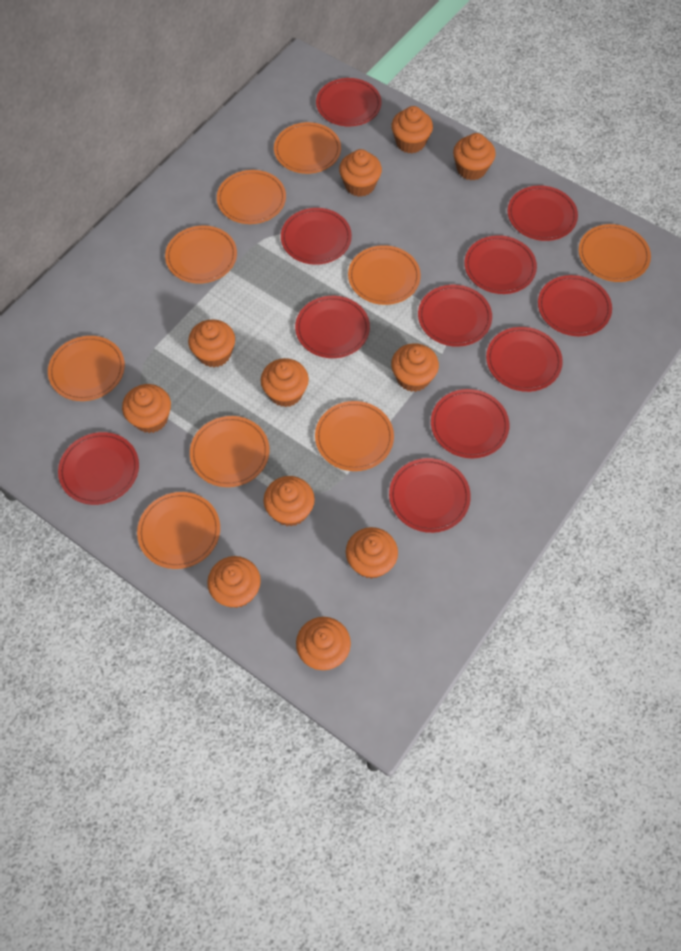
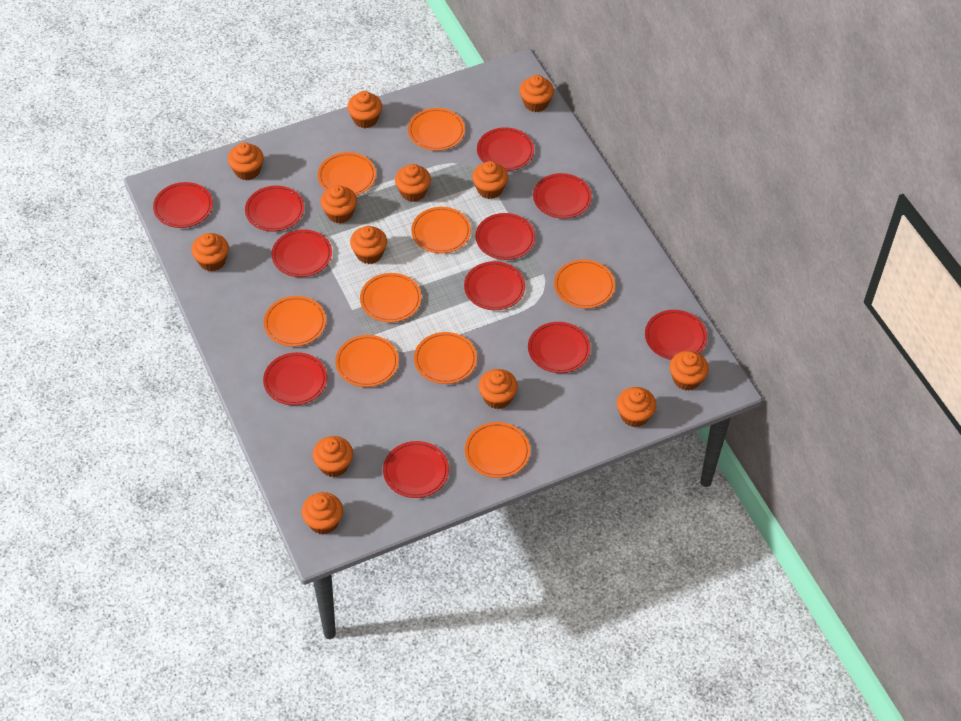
orange cupcake: 11 -> 13

